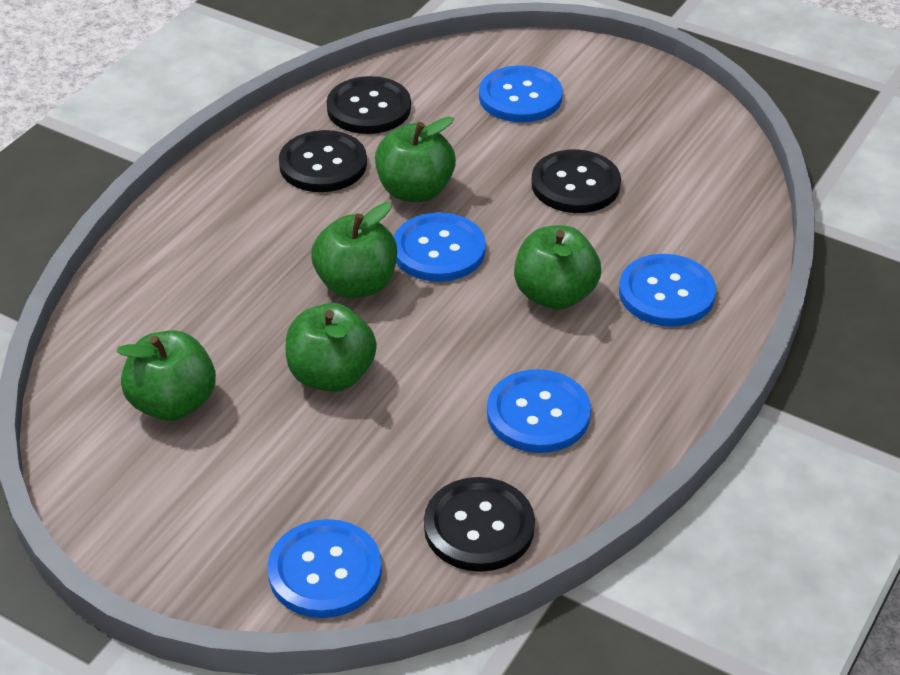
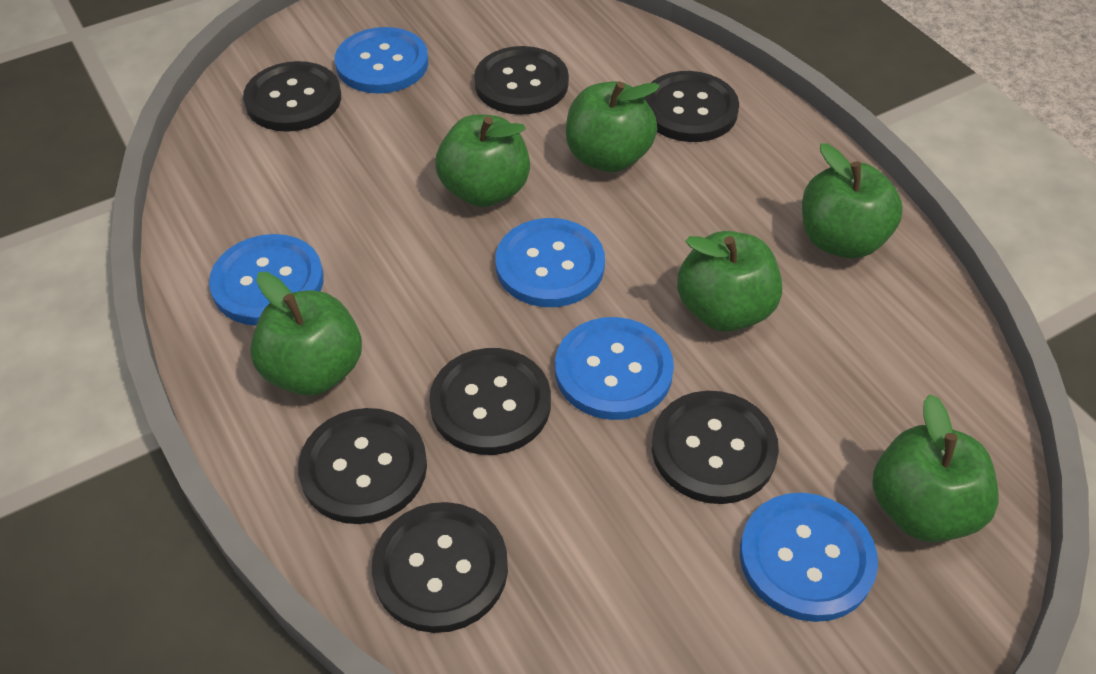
black button: 4 -> 7
green apple: 5 -> 6

